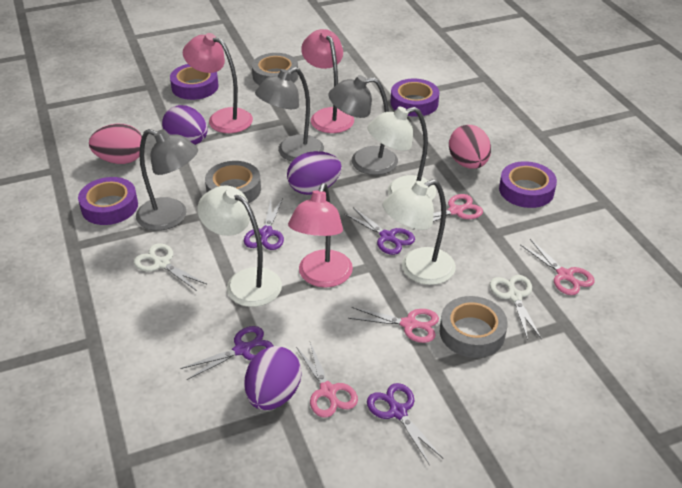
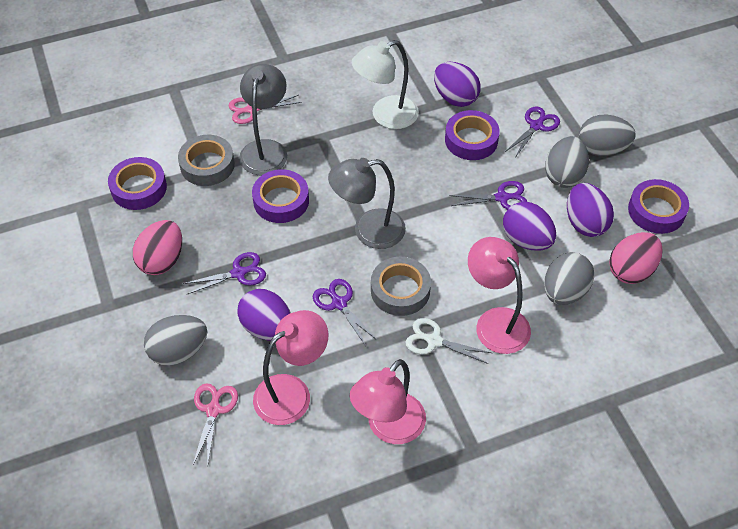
grey egg: 0 -> 4
grey lamp: 3 -> 2
grey tape: 3 -> 2
pink scissors: 4 -> 2
purple egg: 3 -> 4
white lamp: 3 -> 1
white scissors: 2 -> 1

